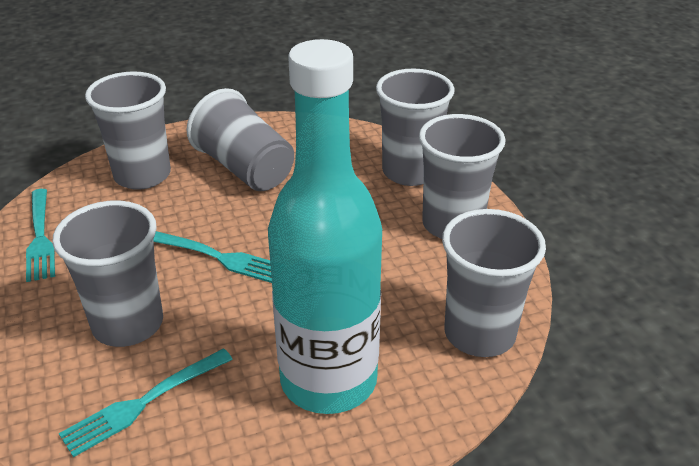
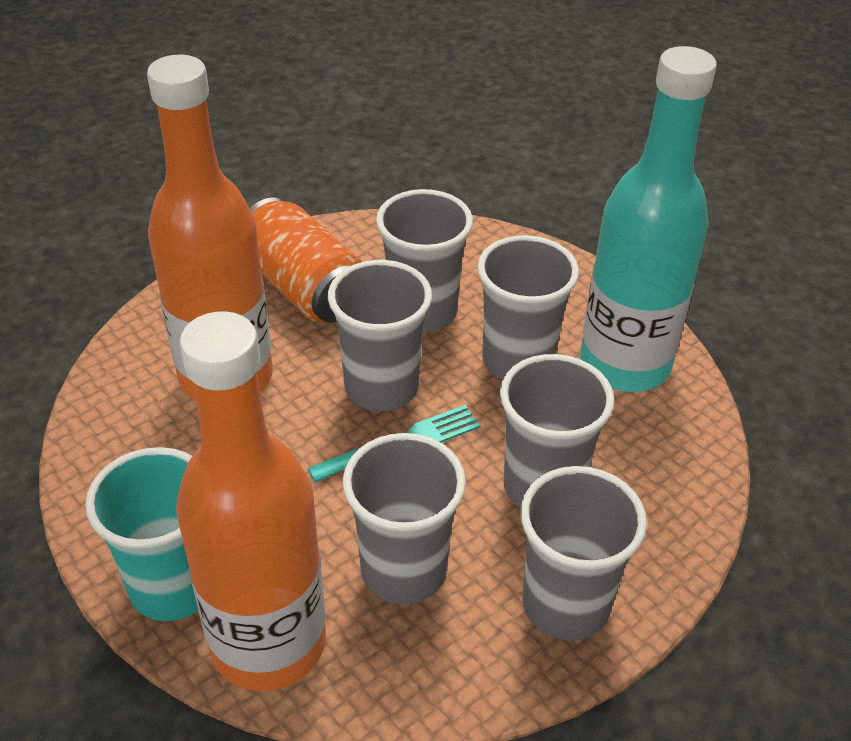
orange bottle: 0 -> 2
orange can: 0 -> 1
turquoise cup: 0 -> 1
turquoise fork: 3 -> 1

